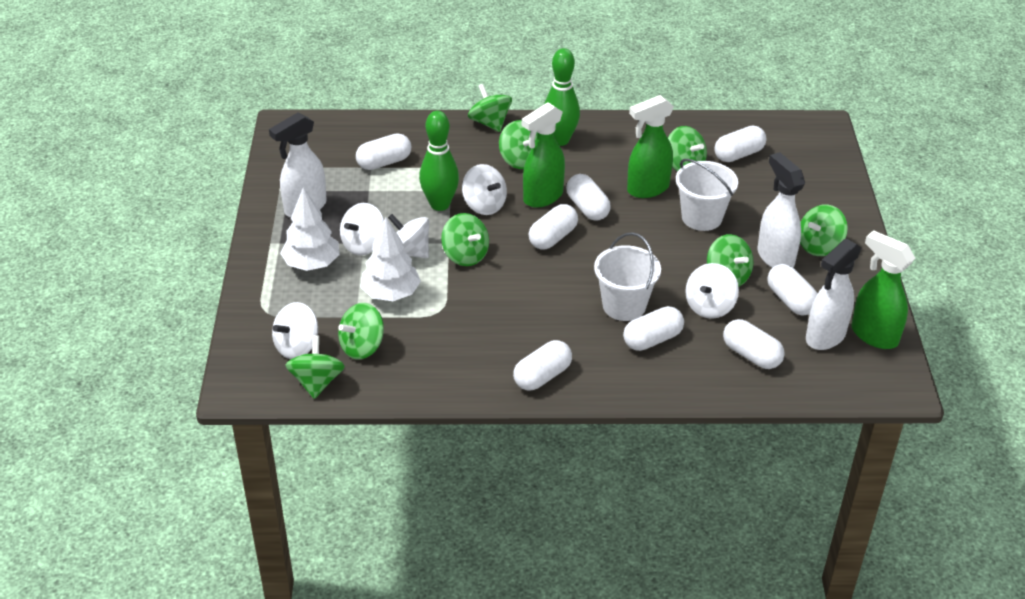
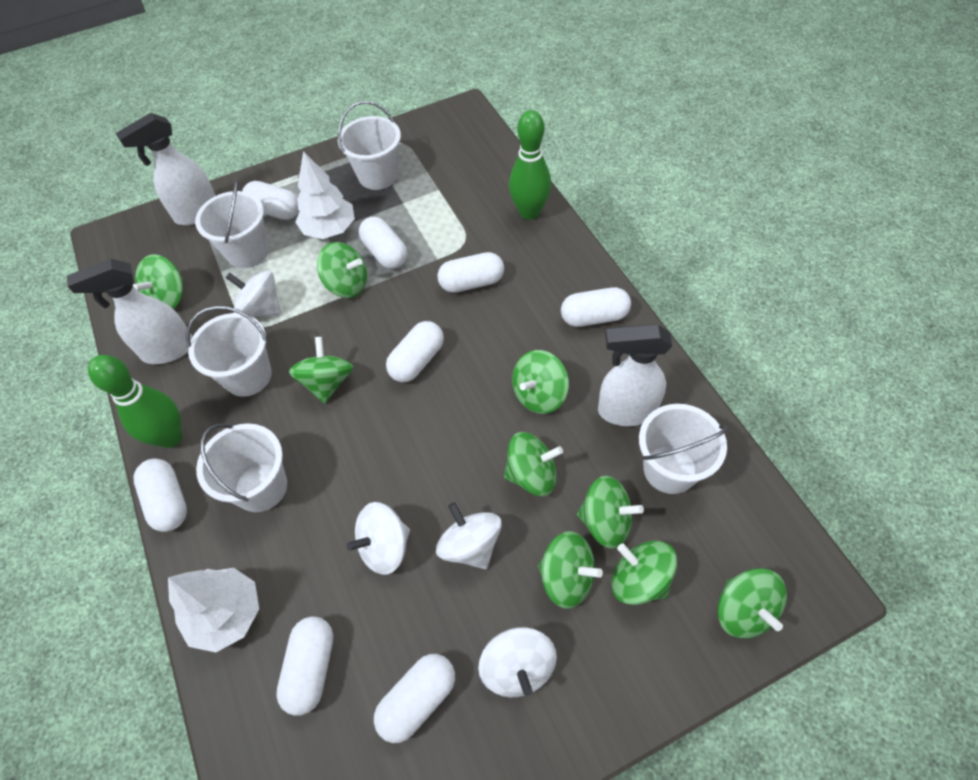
green spinning top: 8 -> 9
green spray bottle: 3 -> 0
white bucket: 2 -> 5
white spinning top: 5 -> 4

